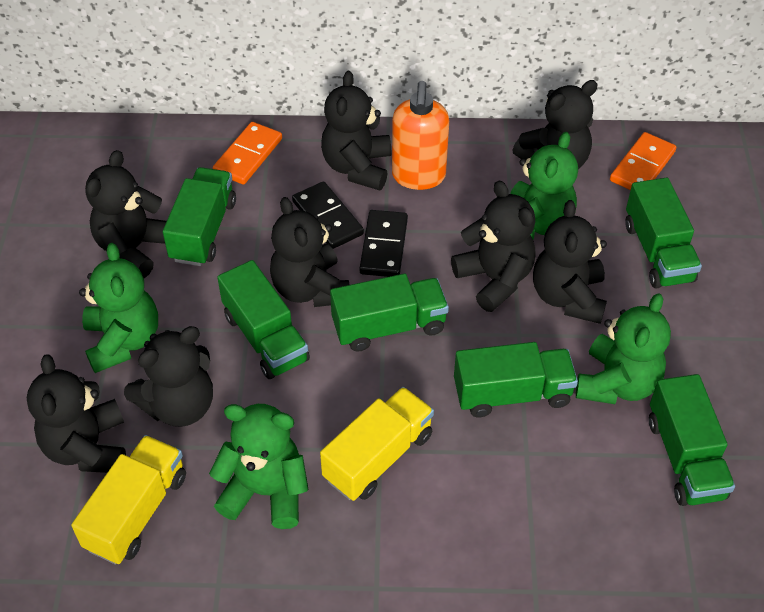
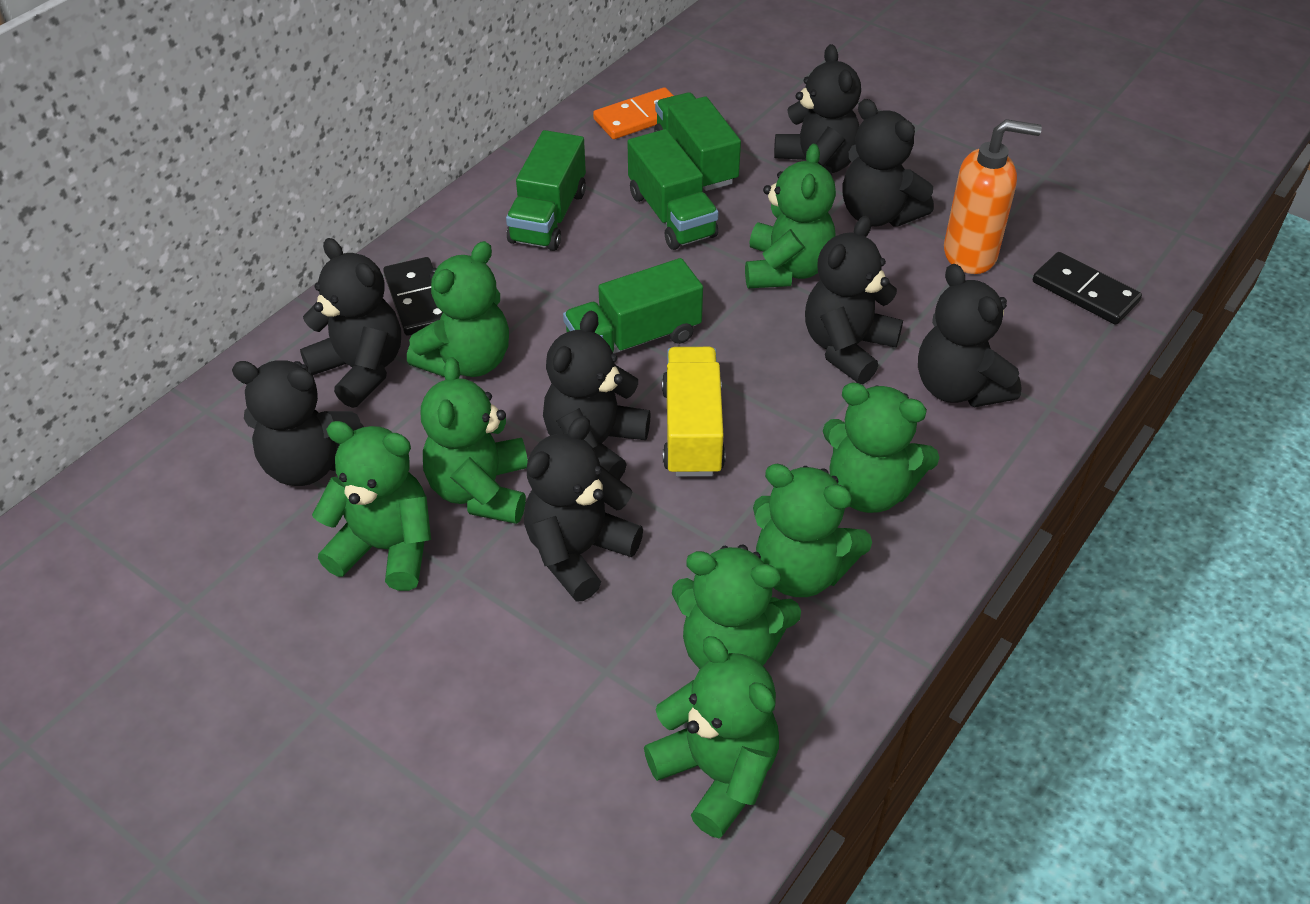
green teddy bear: 4 -> 8
green truck: 6 -> 4
orange domino: 2 -> 1
yellow truck: 2 -> 1

